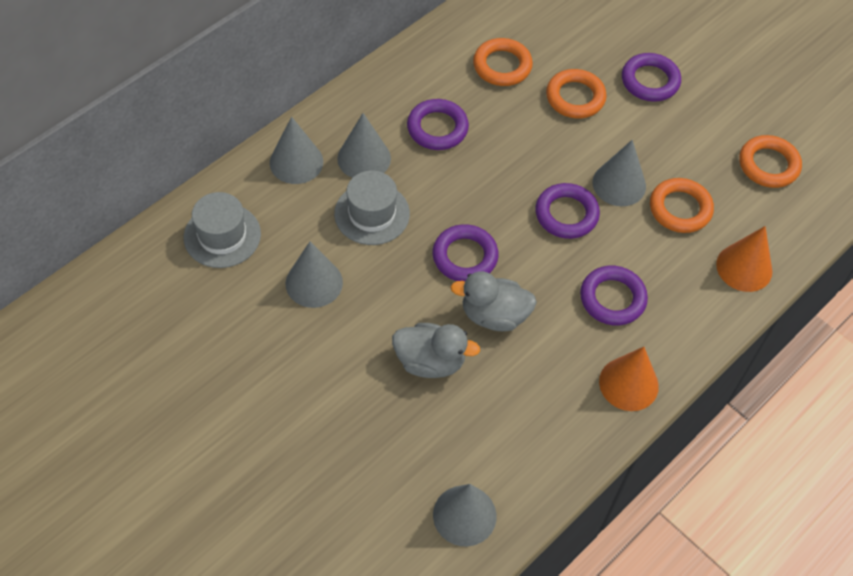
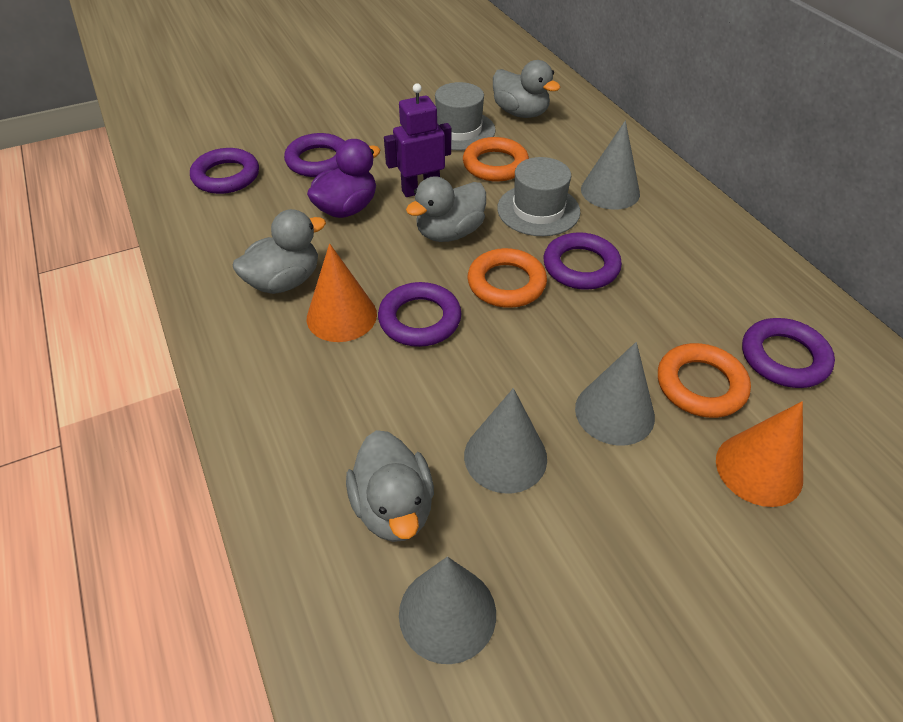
grey cone: 5 -> 4
grey duck: 2 -> 4
orange ring: 4 -> 3
purple duck: 0 -> 1
purple robot: 0 -> 1

